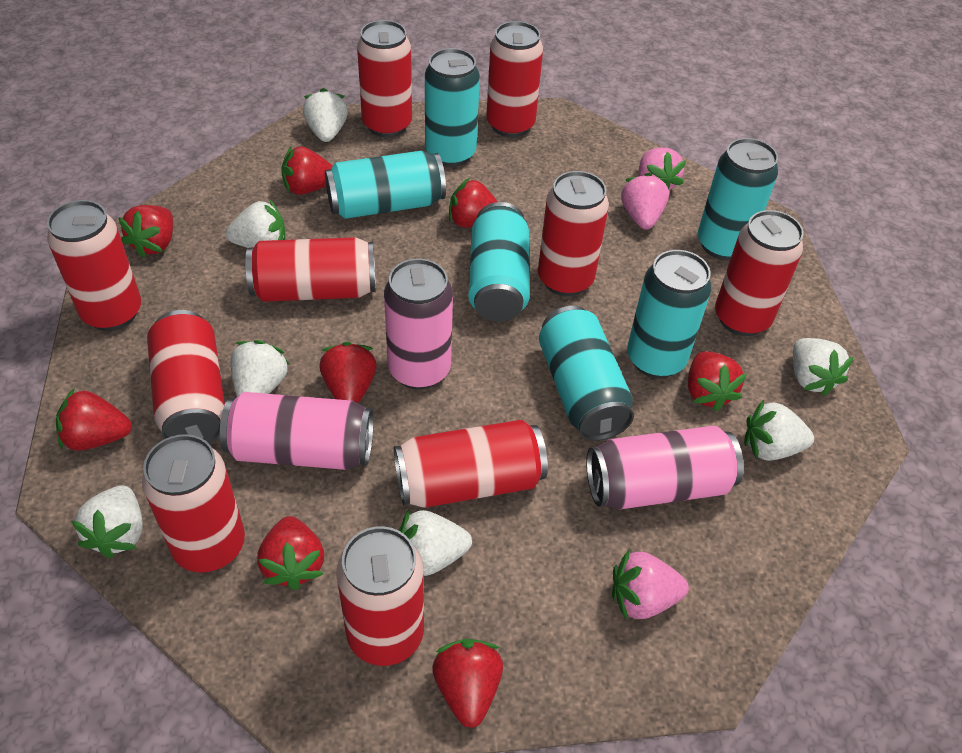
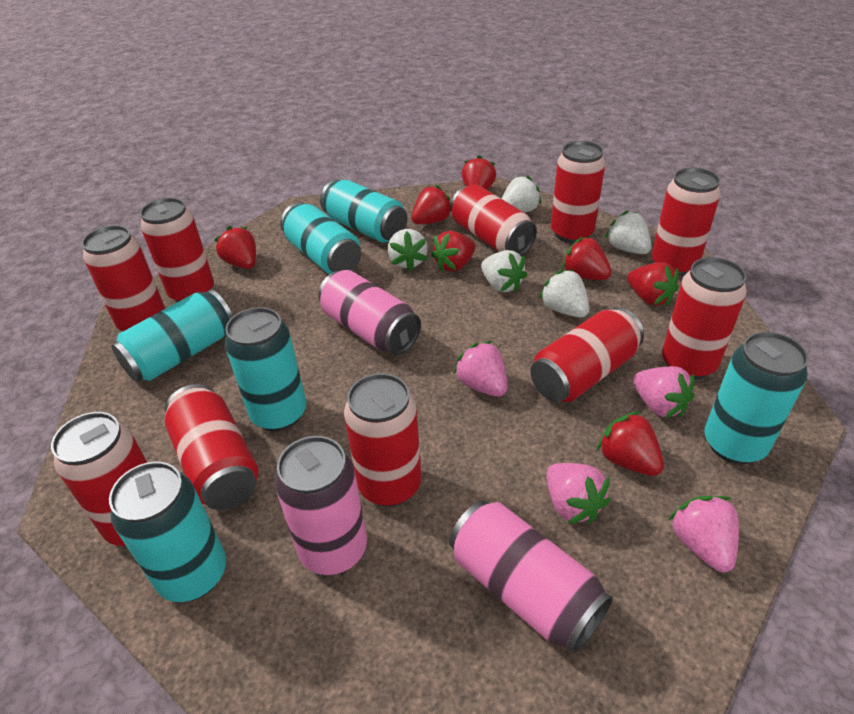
pink strawberry: 3 -> 4
red strawberry: 8 -> 7
white strawberry: 7 -> 5

